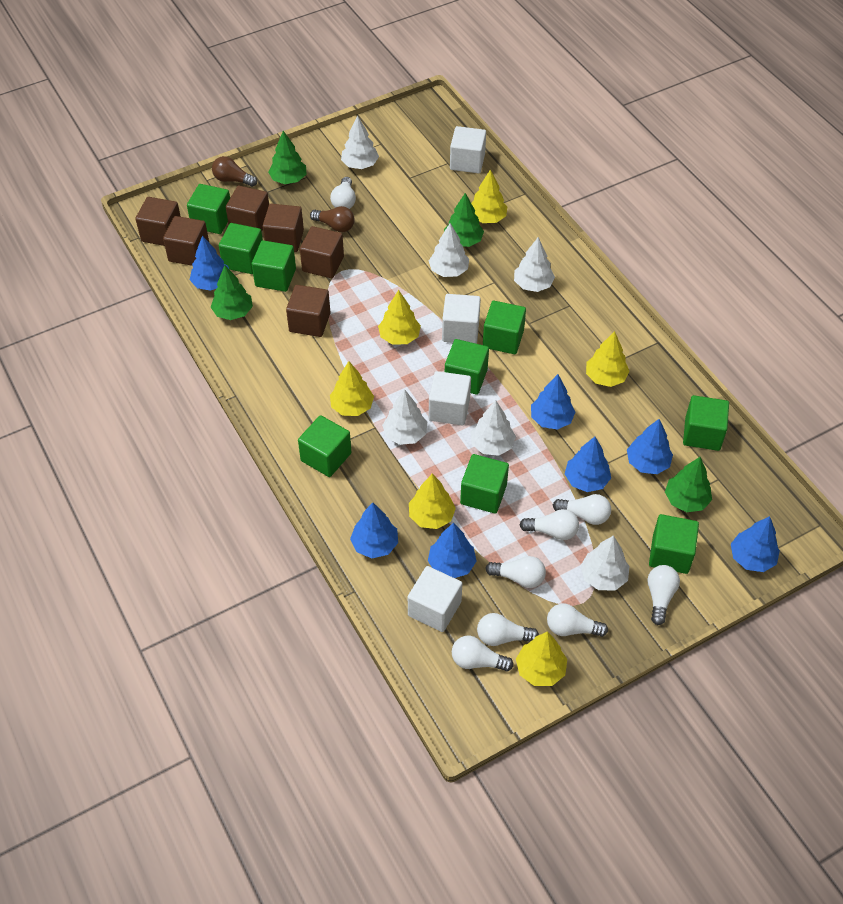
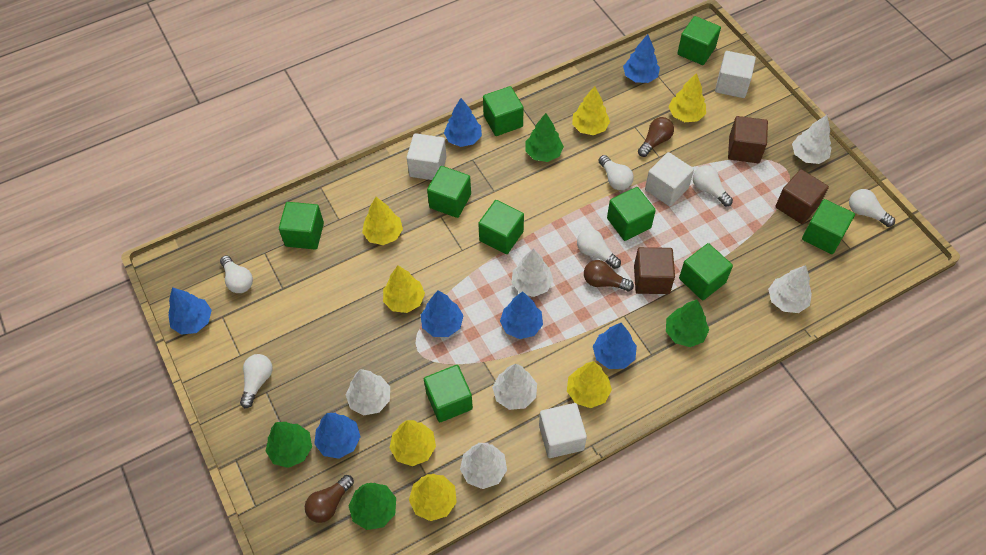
brown cube: 6 -> 3
brown light bulb: 2 -> 3
white light bulb: 8 -> 6
yellow tree: 6 -> 7

